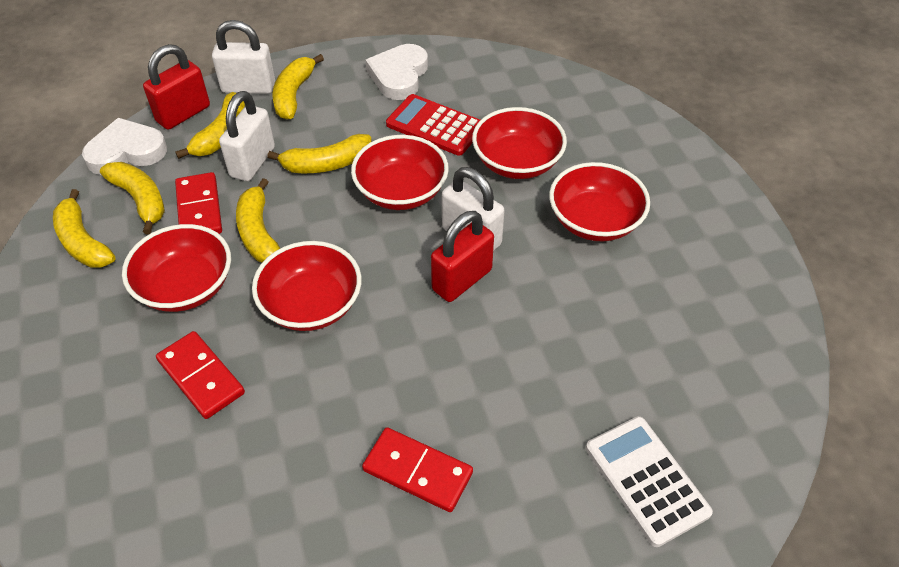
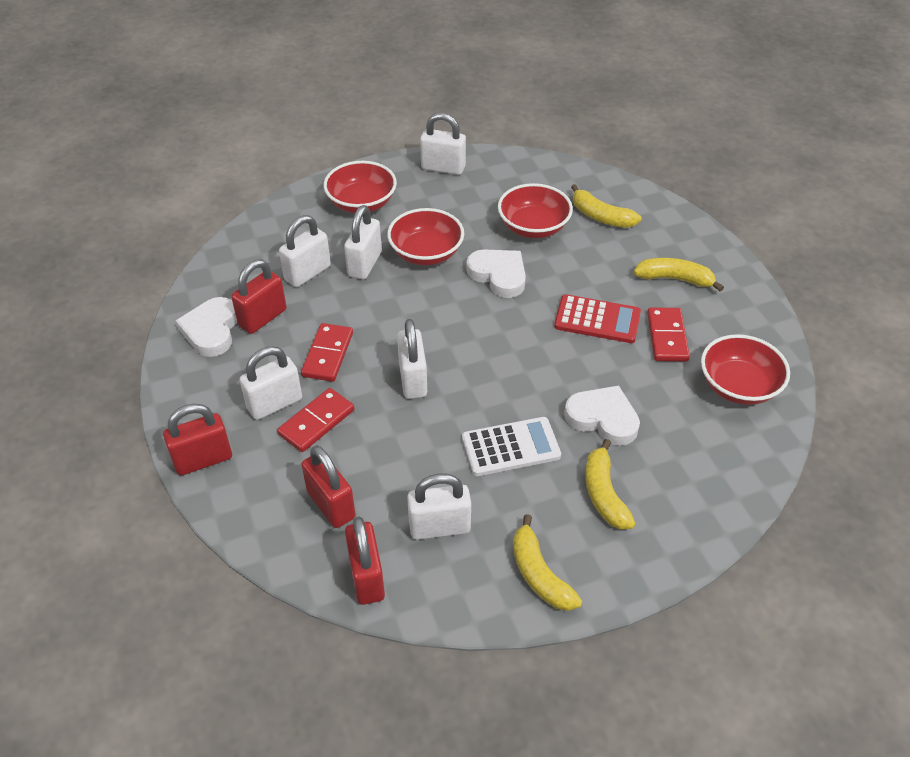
red bowl: 5 -> 4
red padlock: 2 -> 4
white heart: 2 -> 3
white padlock: 3 -> 6
yellow banana: 6 -> 4

